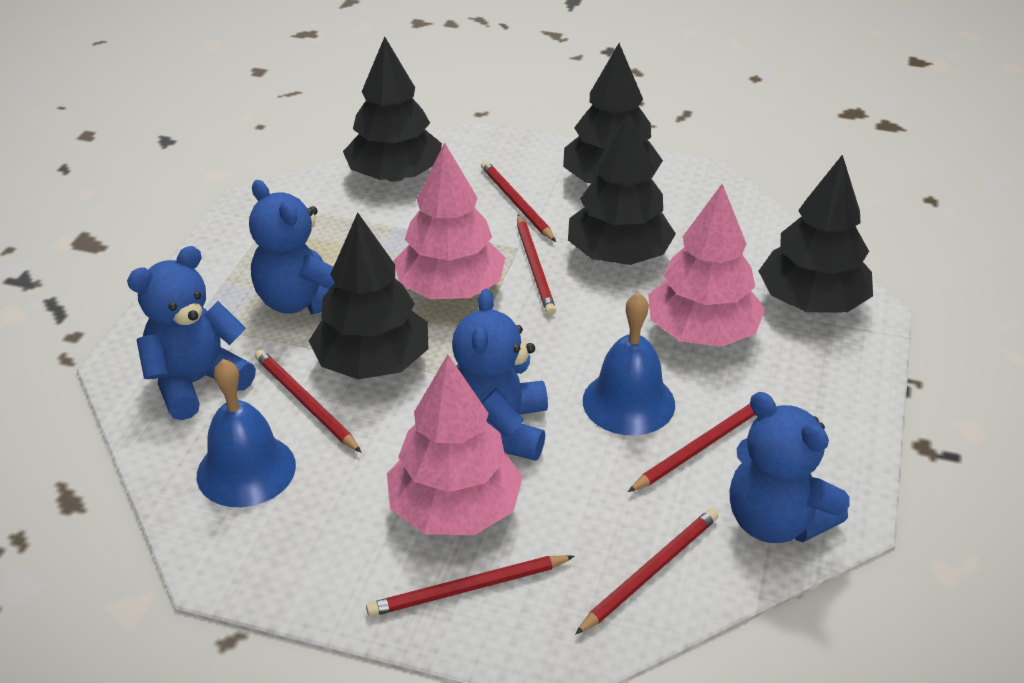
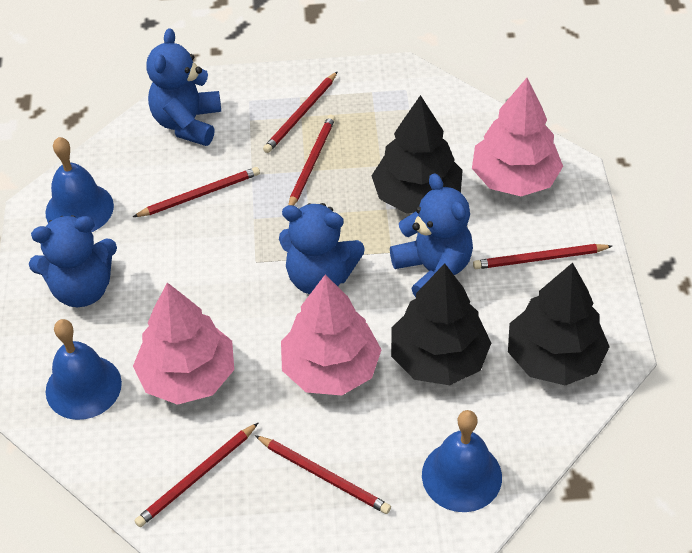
black tree: 5 -> 3
blue bell: 2 -> 3

